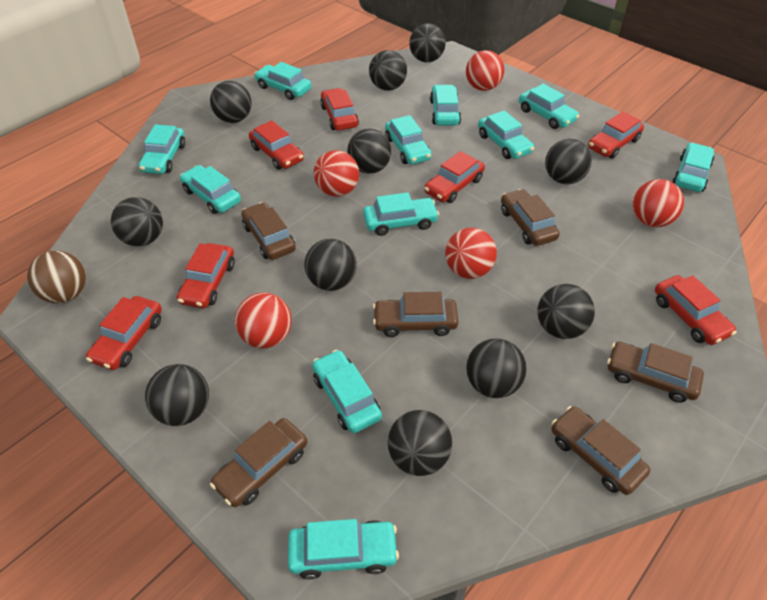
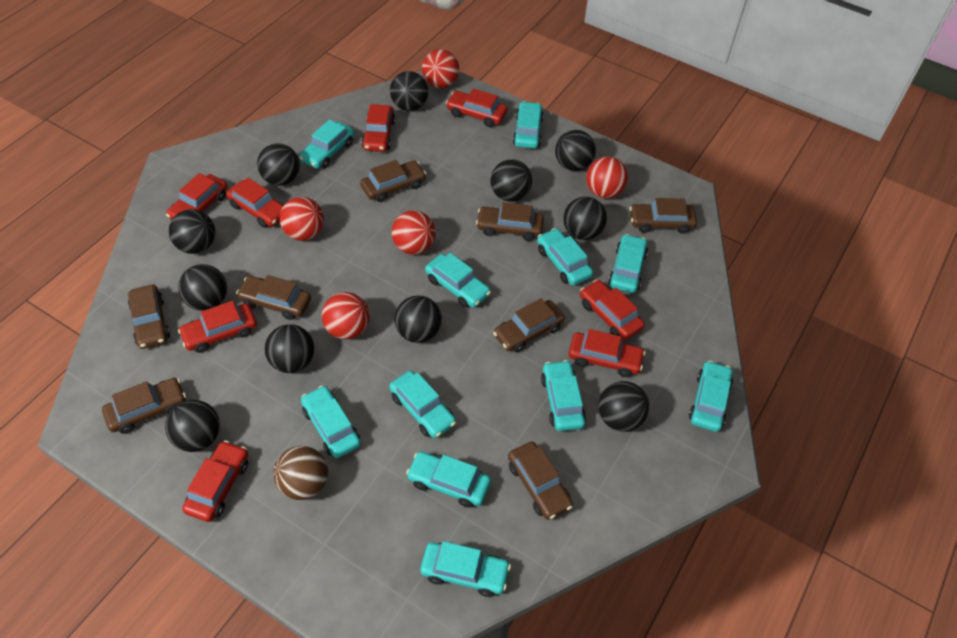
brown car: 6 -> 8
red car: 7 -> 8

